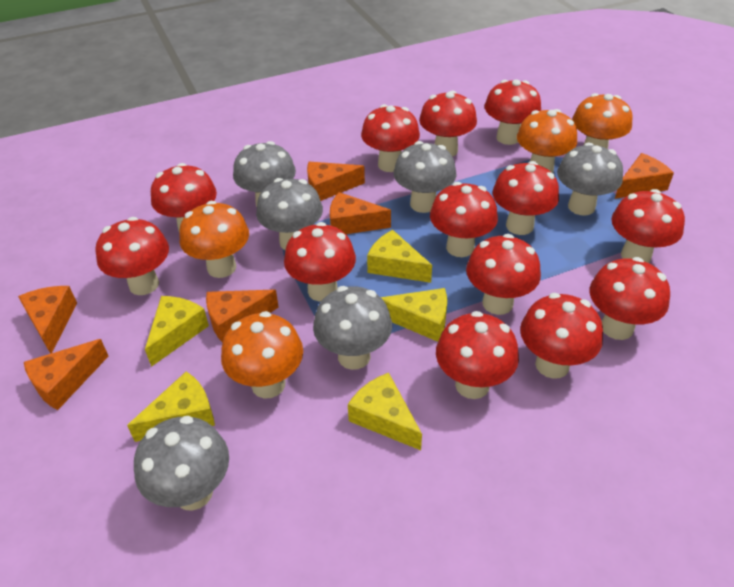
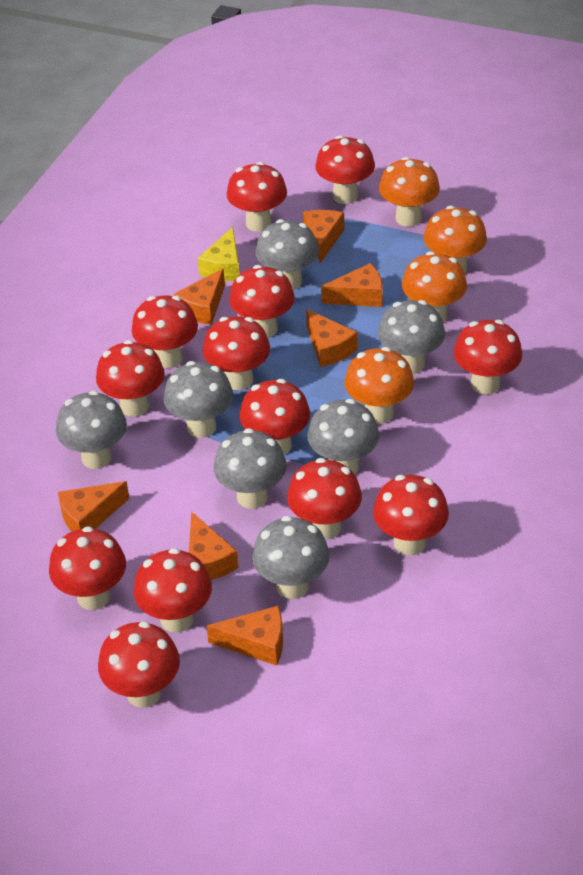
grey mushroom: 6 -> 7
orange cheese: 6 -> 7
yellow cheese: 5 -> 1

